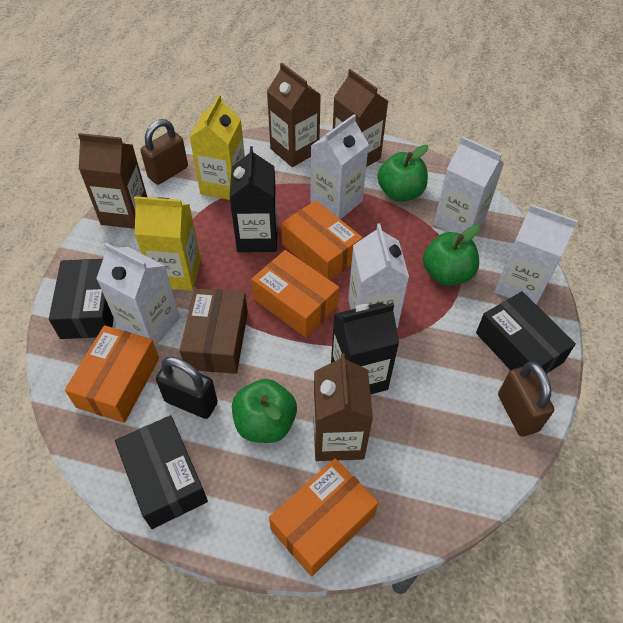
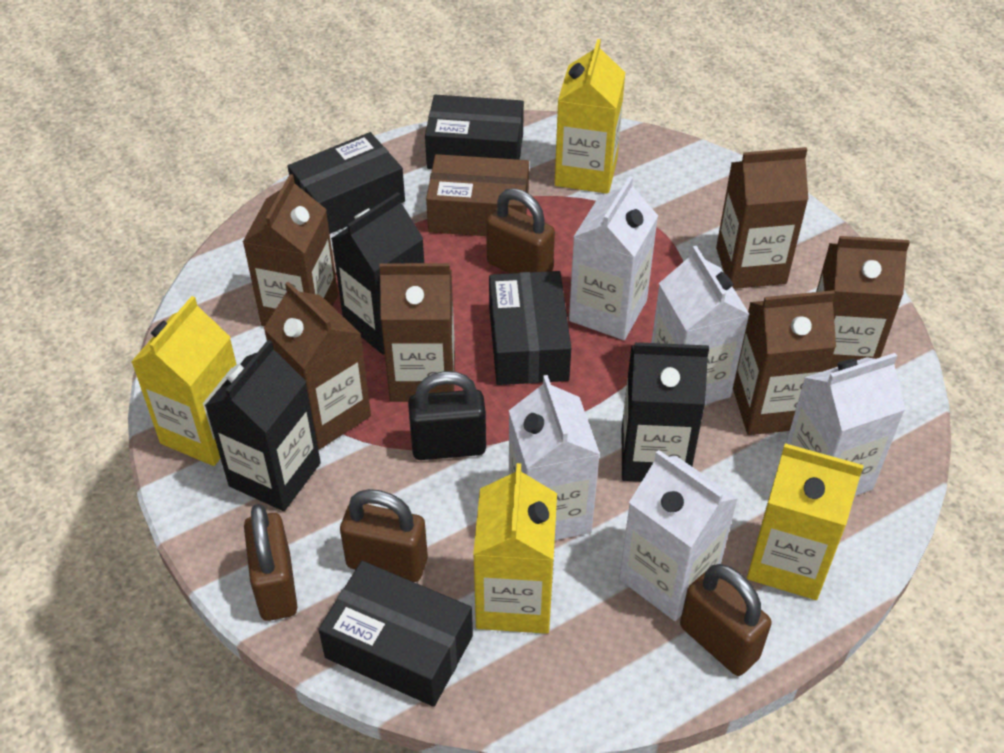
black box: 3 -> 4
black carton: 2 -> 3
brown carton: 4 -> 6
brown padlock: 2 -> 4
green apple: 3 -> 0
orange box: 4 -> 0
yellow carton: 2 -> 4

